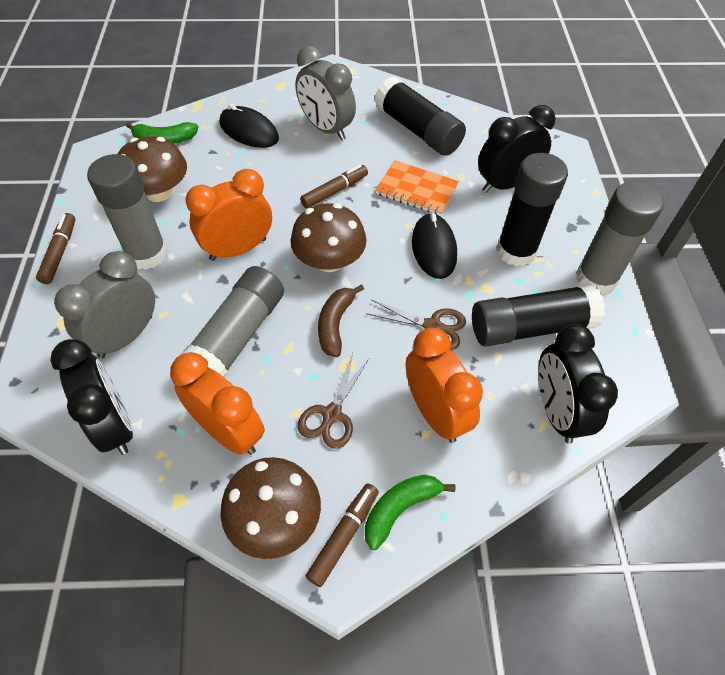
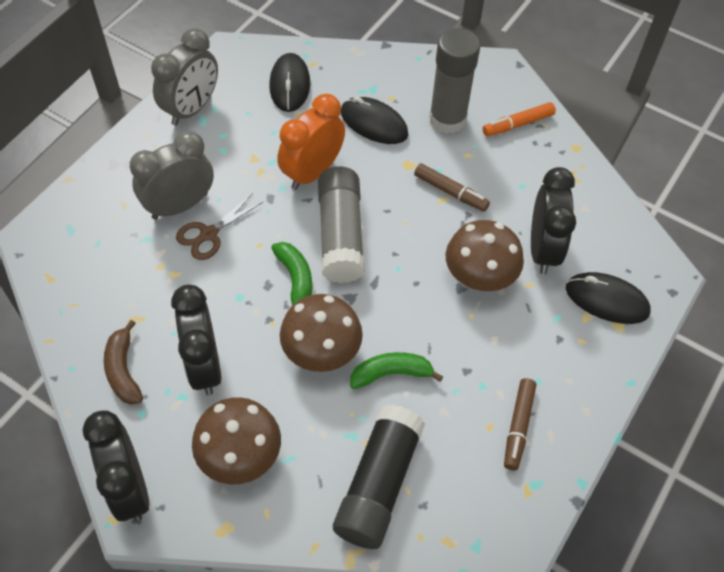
black glue stick: 3 -> 1
black mouse: 2 -> 3
brown marker: 3 -> 2
brown scissors: 2 -> 1
grey glue stick: 3 -> 2
orange clock: 3 -> 1
orange marker: 0 -> 1
orange notebook: 1 -> 0

